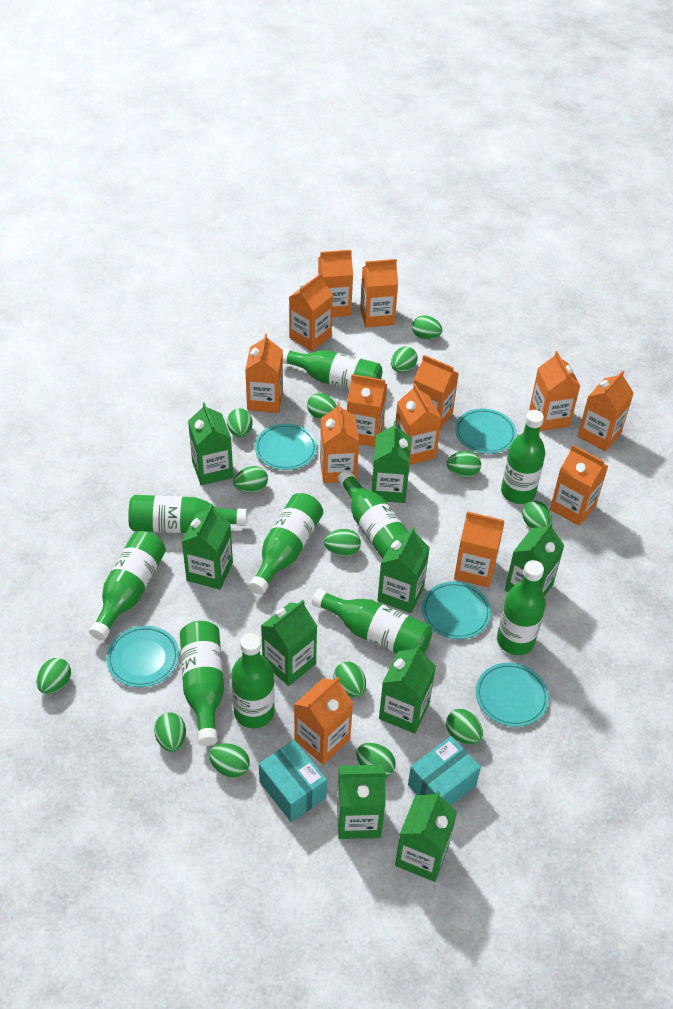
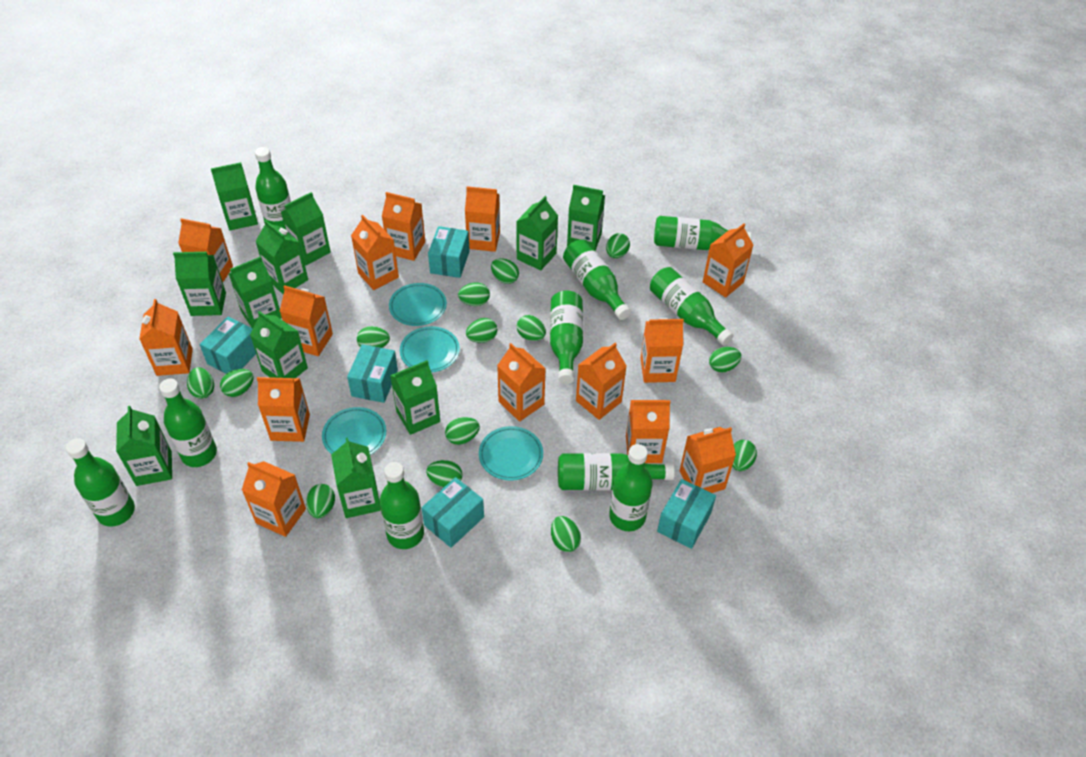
green carton: 9 -> 11
orange carton: 13 -> 14
turquoise box: 2 -> 5
turquoise plate: 5 -> 4

